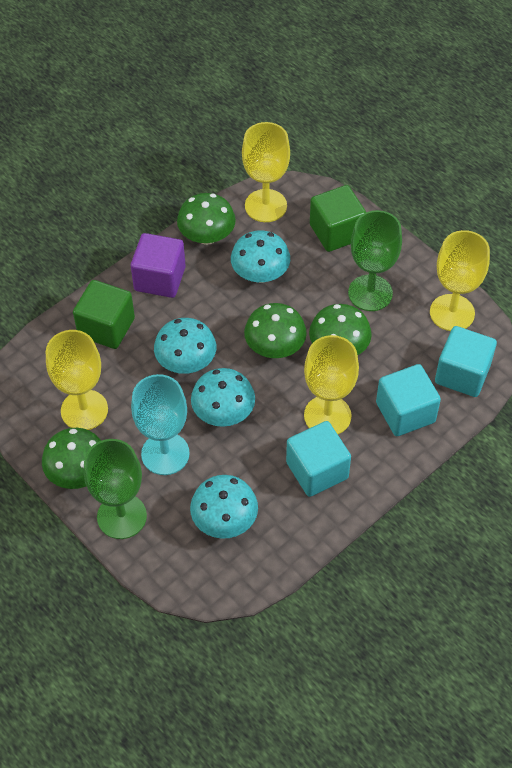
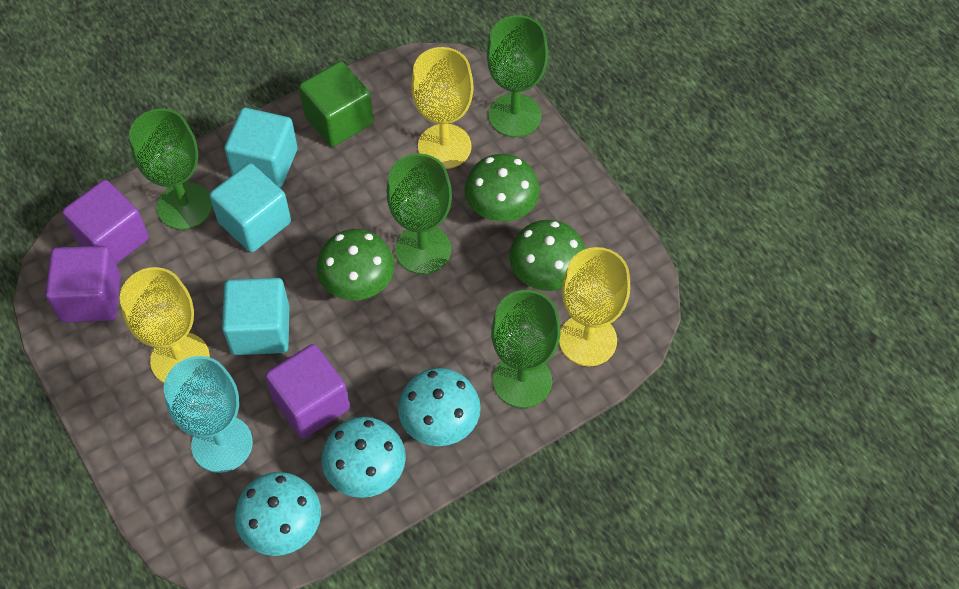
green cube: 2 -> 1
green goblet: 2 -> 4
green mushroom: 4 -> 3
purple cube: 1 -> 3
turquoise mushroom: 4 -> 3
yellow goblet: 4 -> 3

